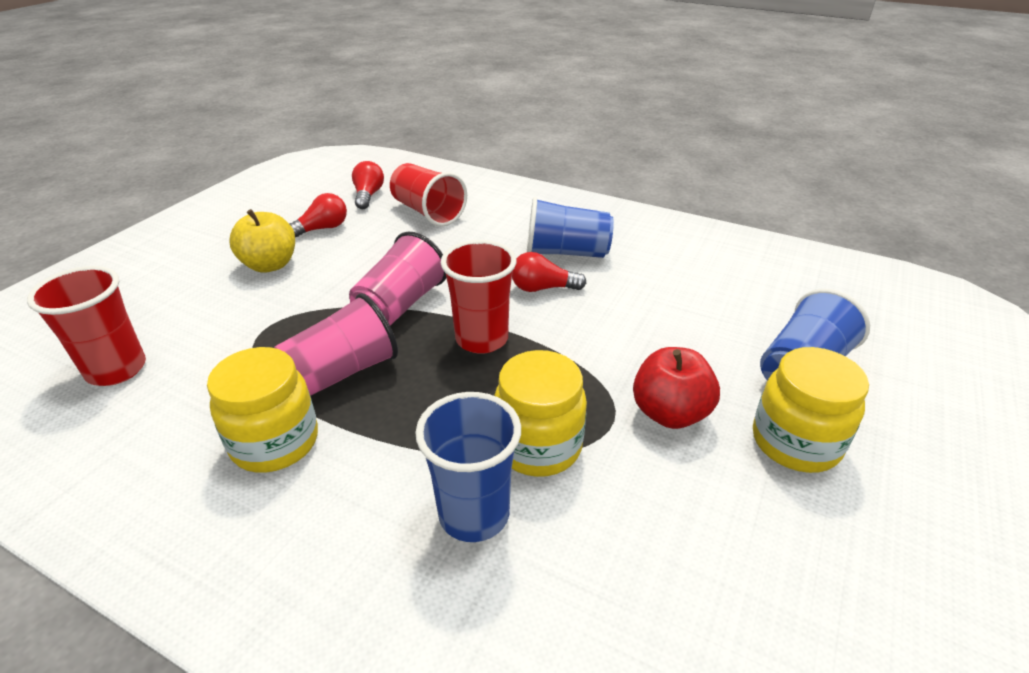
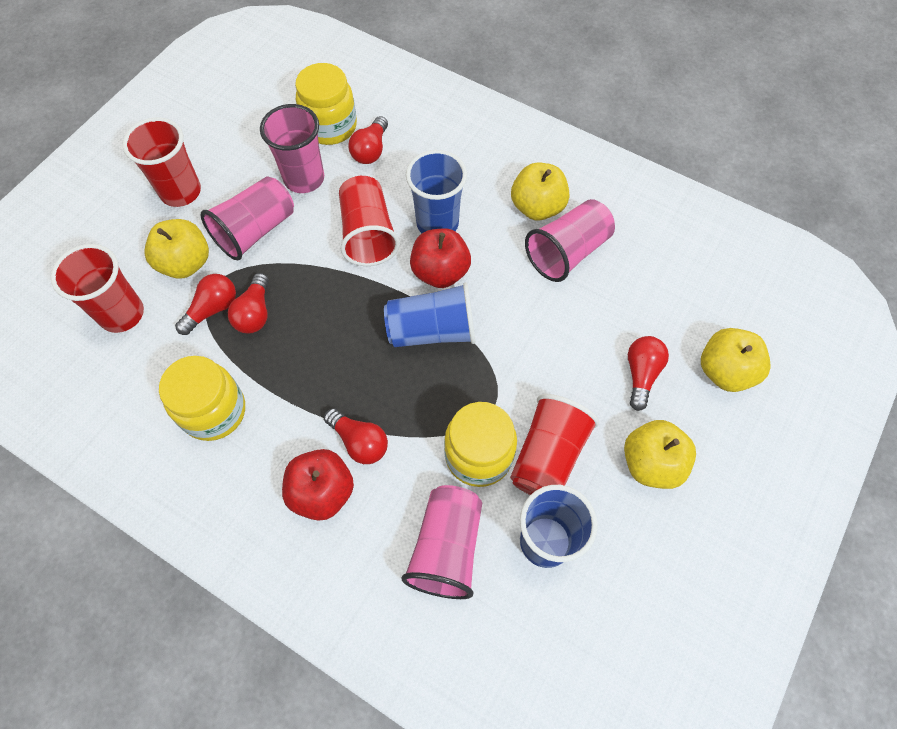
pink cup: 2 -> 4
red apple: 1 -> 2
red cup: 3 -> 4
red light bulb: 3 -> 5
yellow apple: 1 -> 4

